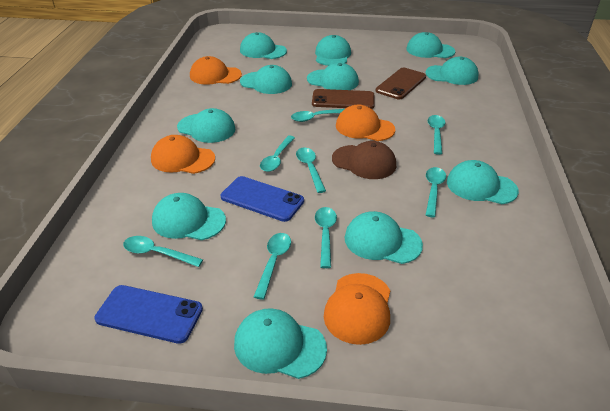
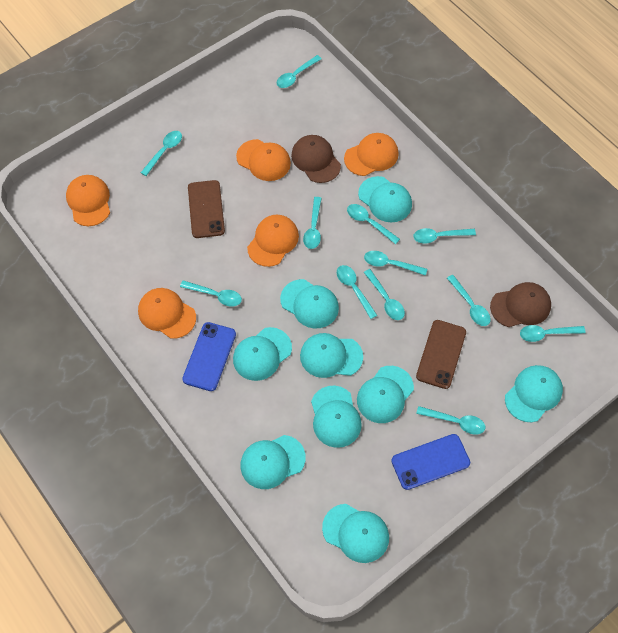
brown cap: 1 -> 2
orange cap: 4 -> 5
turquoise cap: 11 -> 9
turquoise spoon: 8 -> 12

